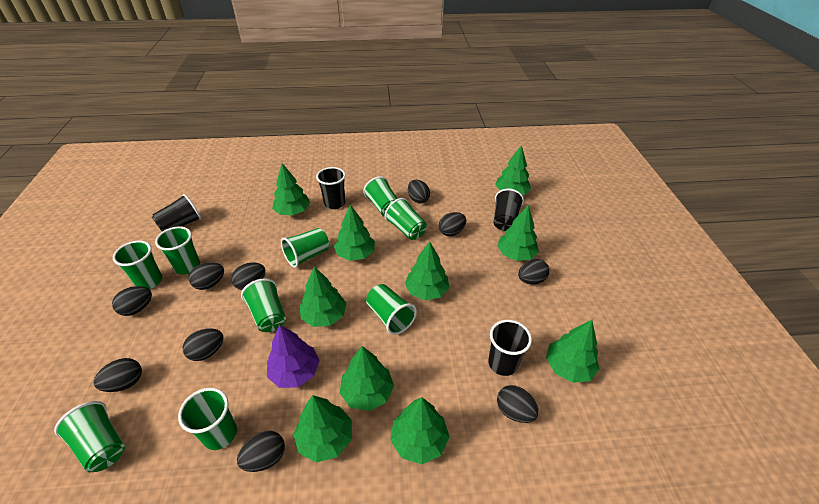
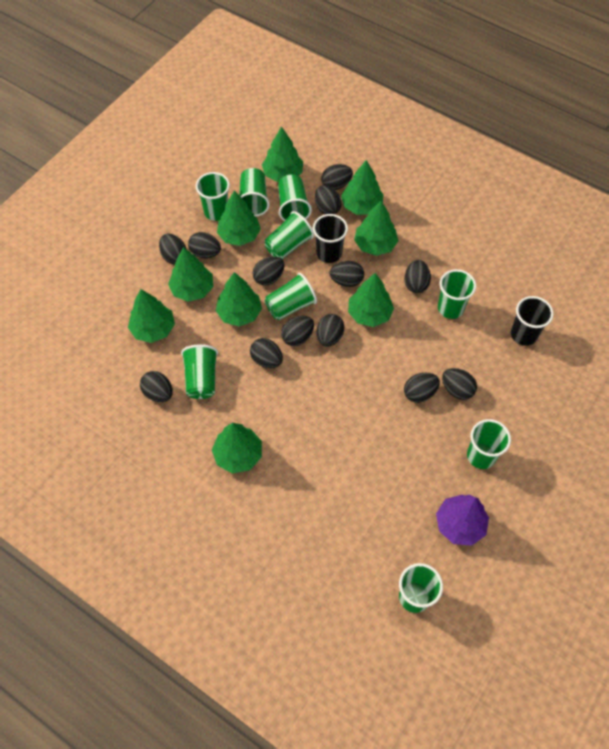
black cup: 4 -> 2
black egg: 10 -> 13
green tree: 10 -> 9

